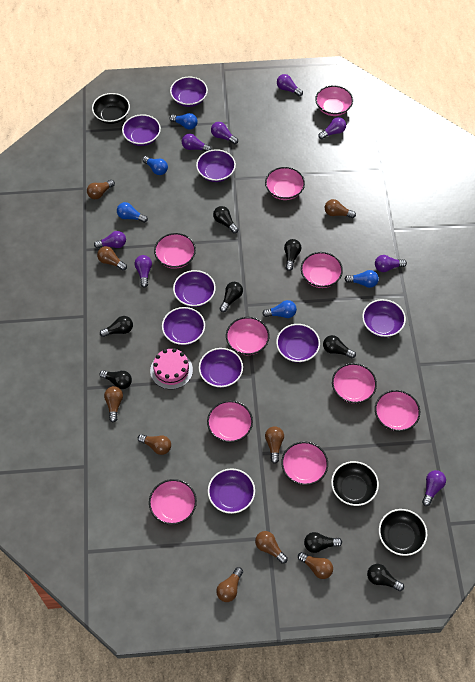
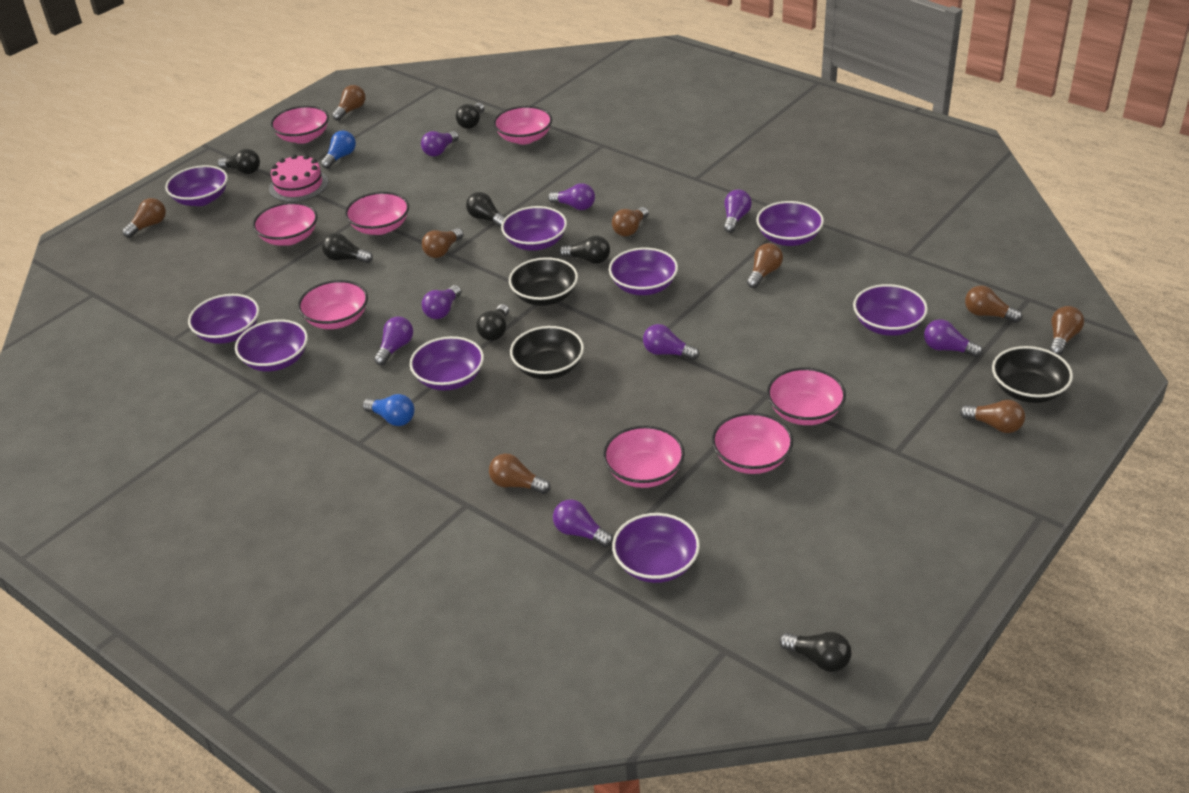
black light bulb: 8 -> 7
blue light bulb: 5 -> 2
pink bowl: 10 -> 8

